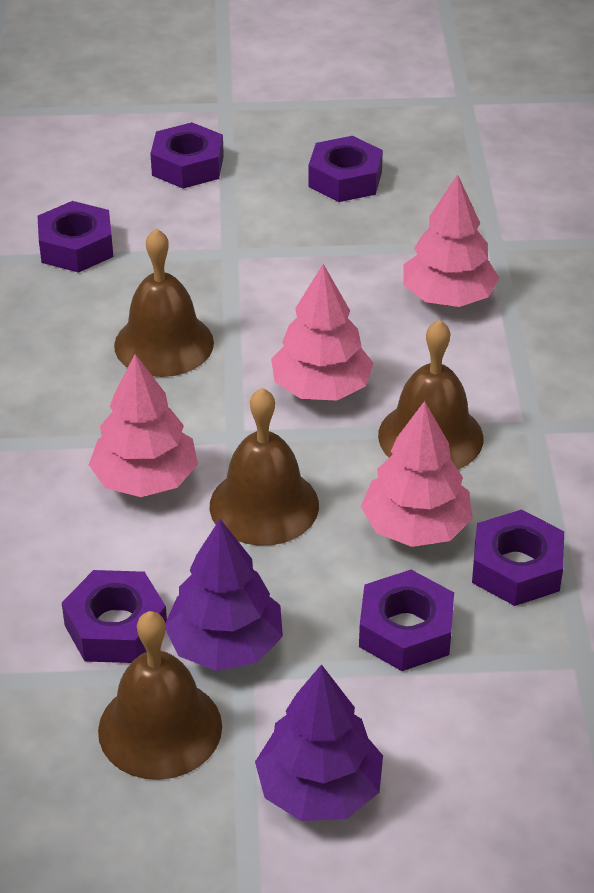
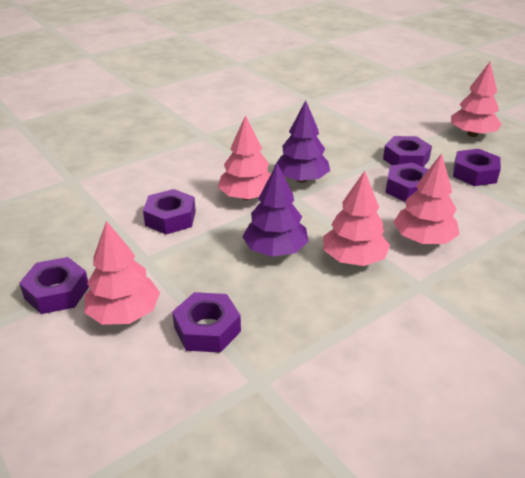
brown bell: 4 -> 0
pink tree: 4 -> 5

